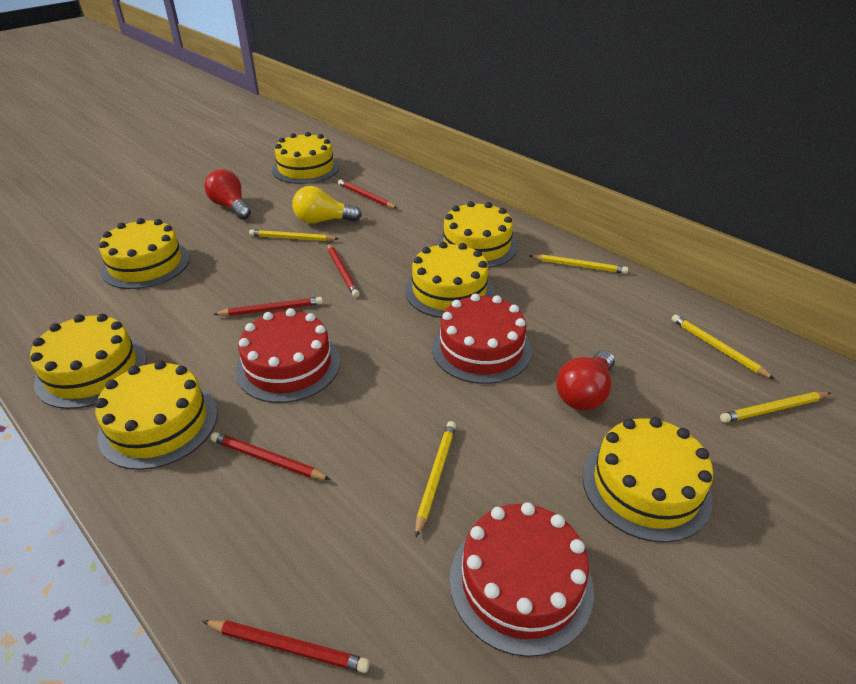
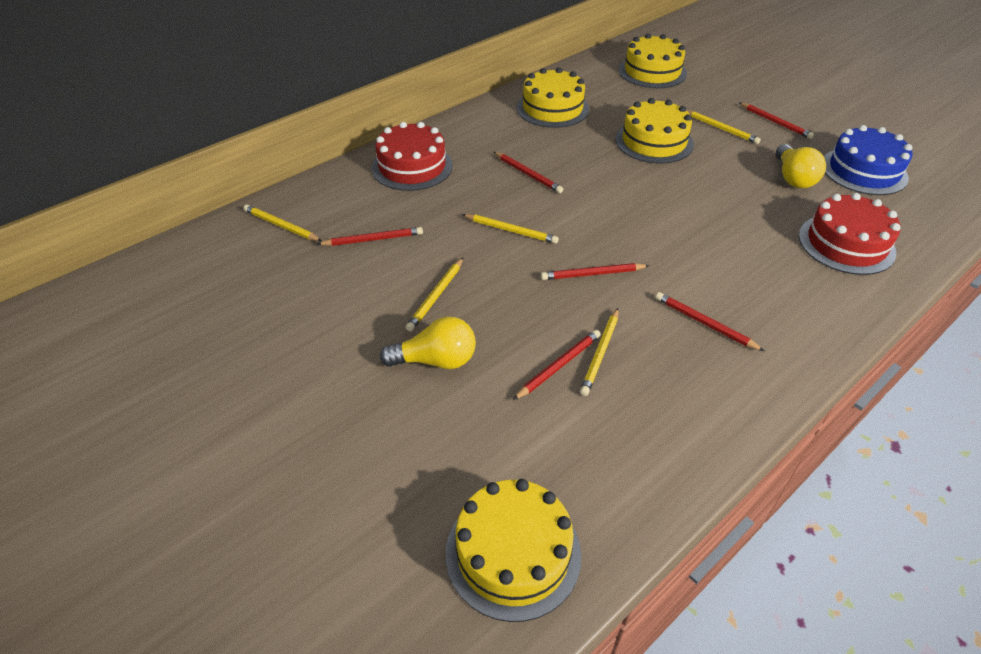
blue cake: 0 -> 1
red cake: 3 -> 2
red light bulb: 2 -> 0
red pencil: 5 -> 6
yellow cake: 7 -> 4
yellow light bulb: 1 -> 2

